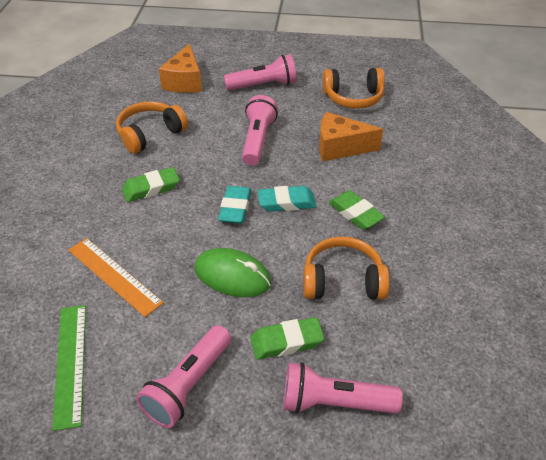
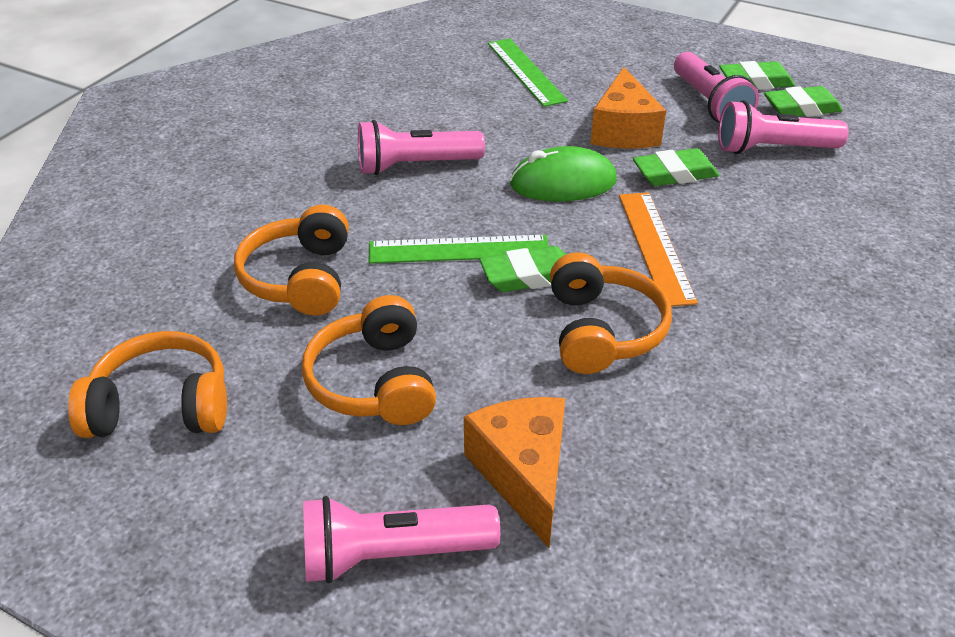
green eraser: 3 -> 4
green ruler: 1 -> 2
orange headphones: 3 -> 4
turquoise eraser: 2 -> 0

